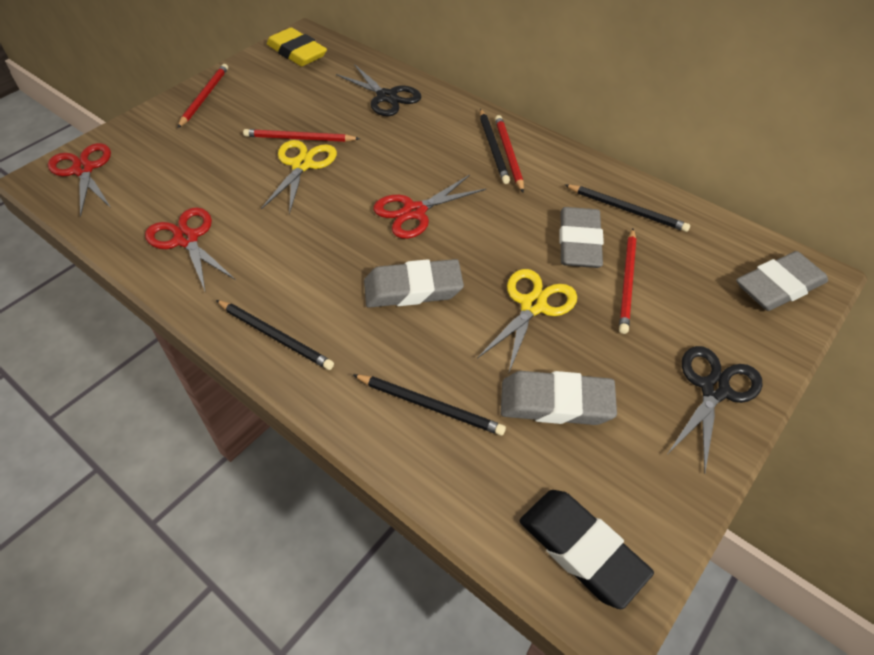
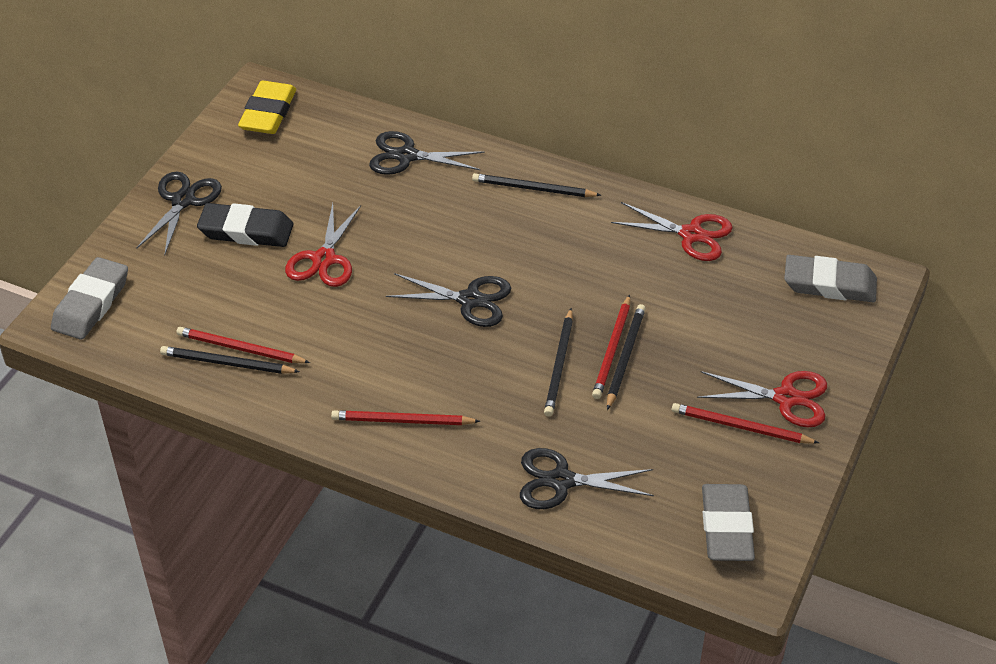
black scissors: 2 -> 4
grey eraser: 4 -> 3
yellow scissors: 2 -> 0

